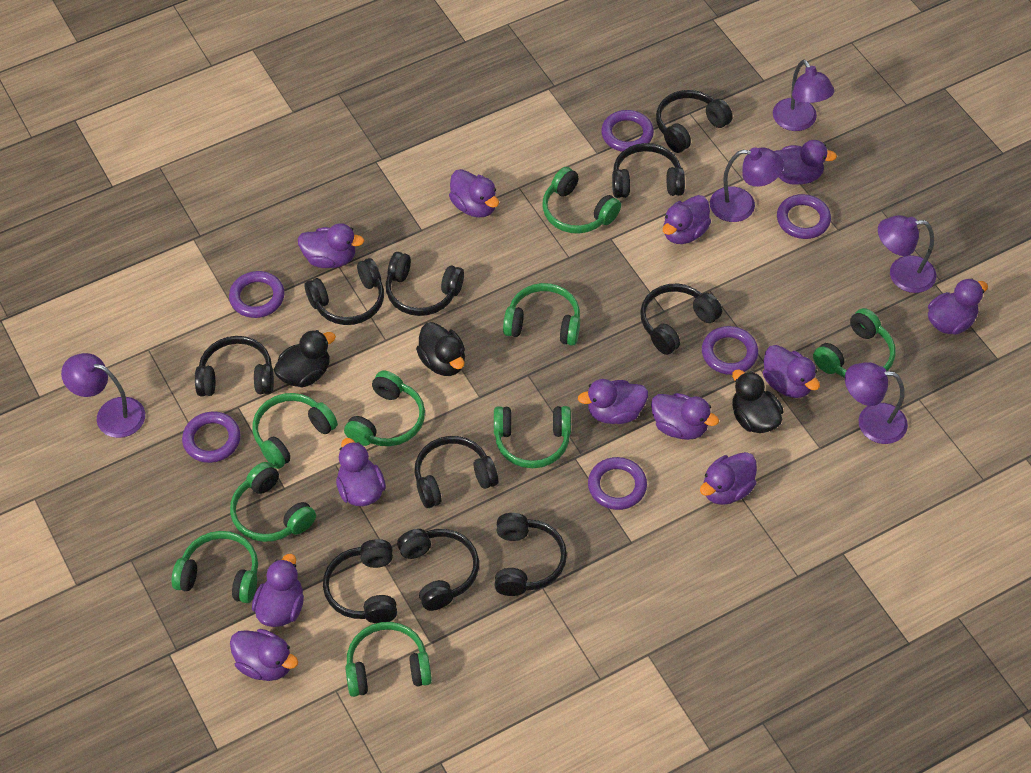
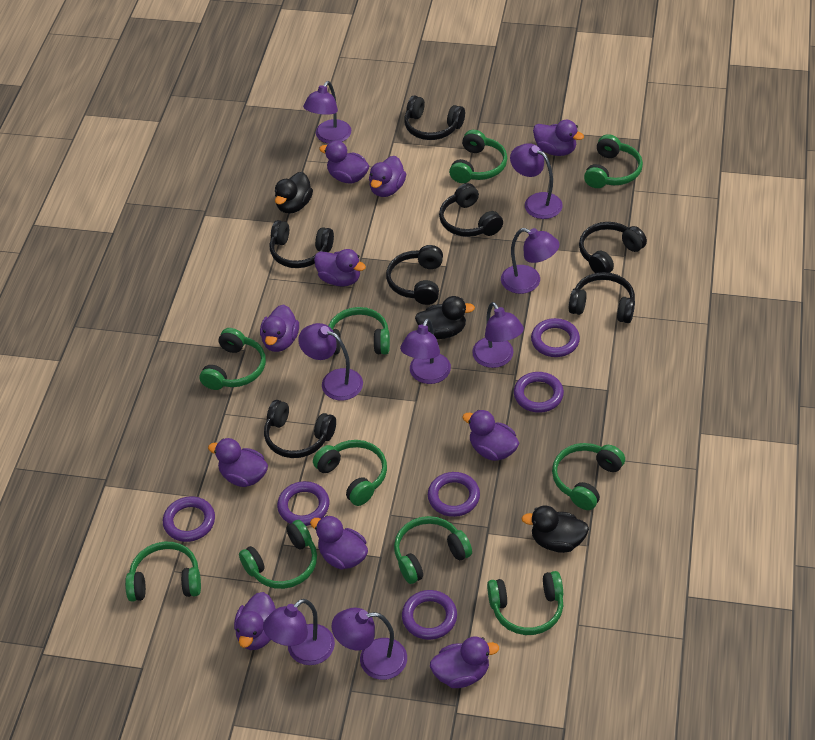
black headphones: 10 -> 7
green headphones: 9 -> 10
purple duck: 12 -> 10
purple lamp: 5 -> 8

